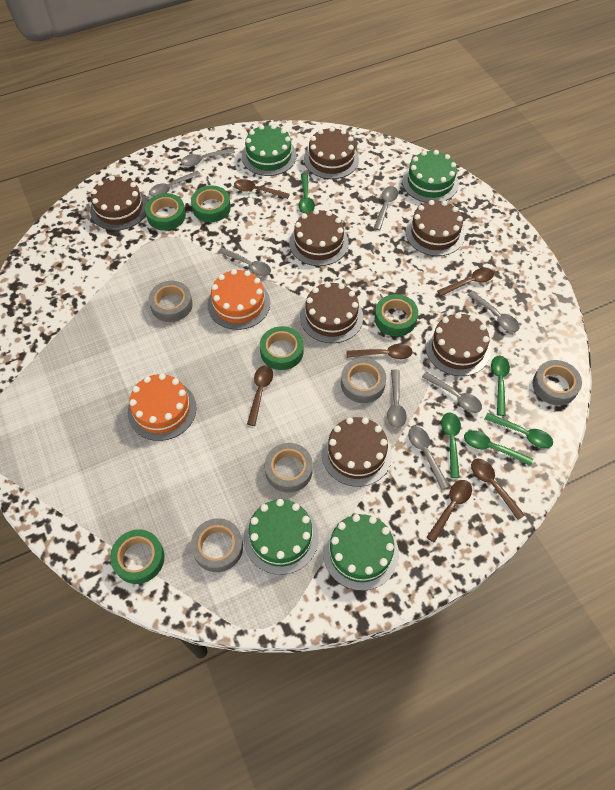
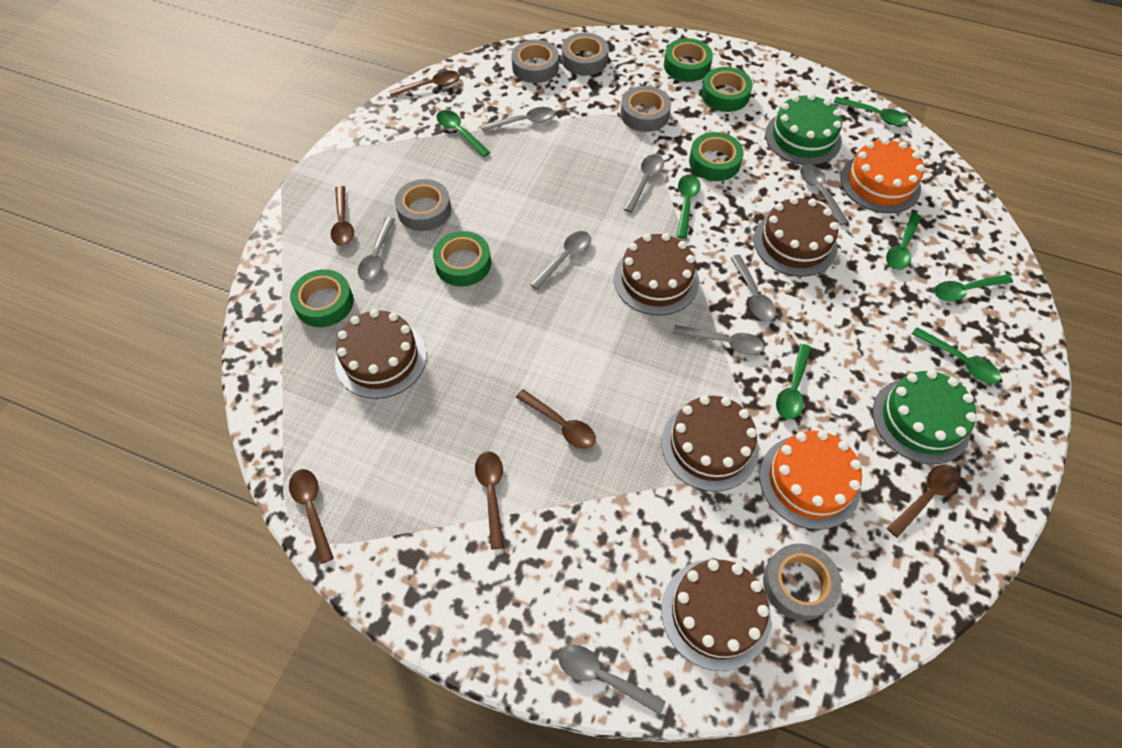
brown cake: 7 -> 5
green cake: 4 -> 2
green spoon: 5 -> 7

